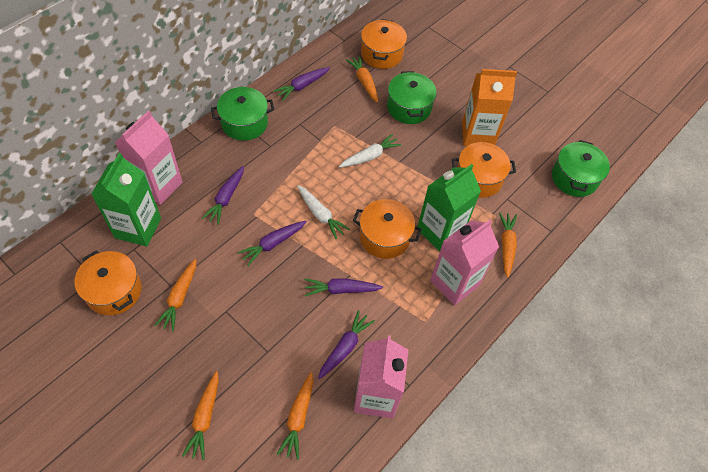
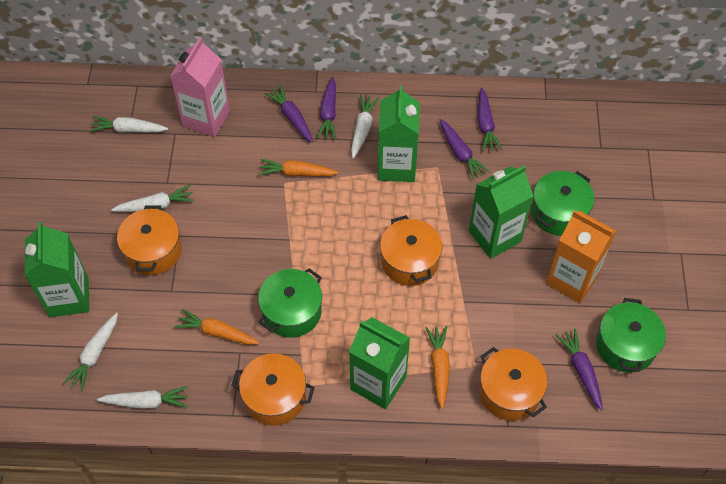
green carton: 2 -> 4
orange carrot: 5 -> 3
pink carton: 3 -> 1
white carrot: 2 -> 5

